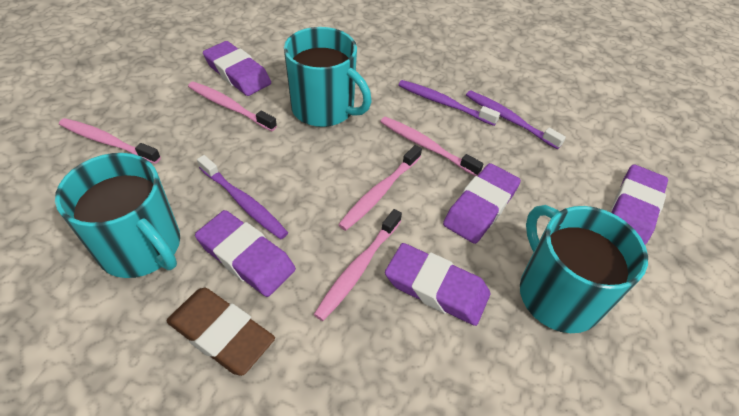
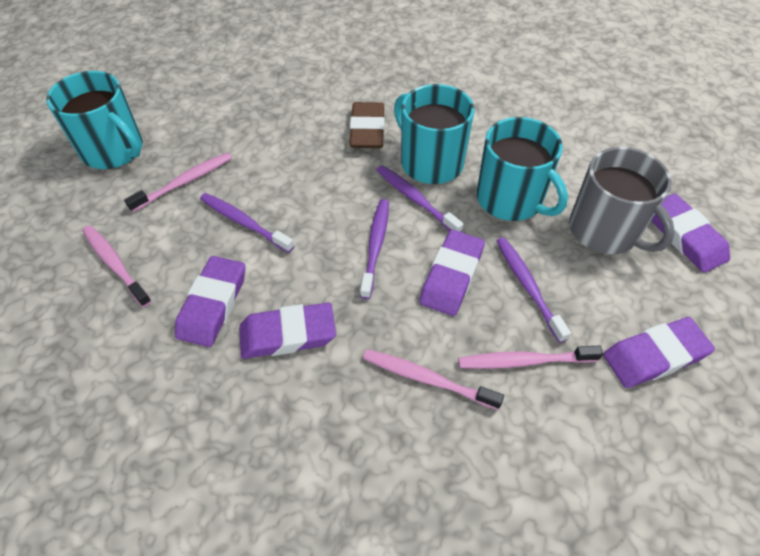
grey mug: 0 -> 1
pink toothbrush: 5 -> 4
purple toothbrush: 3 -> 4

